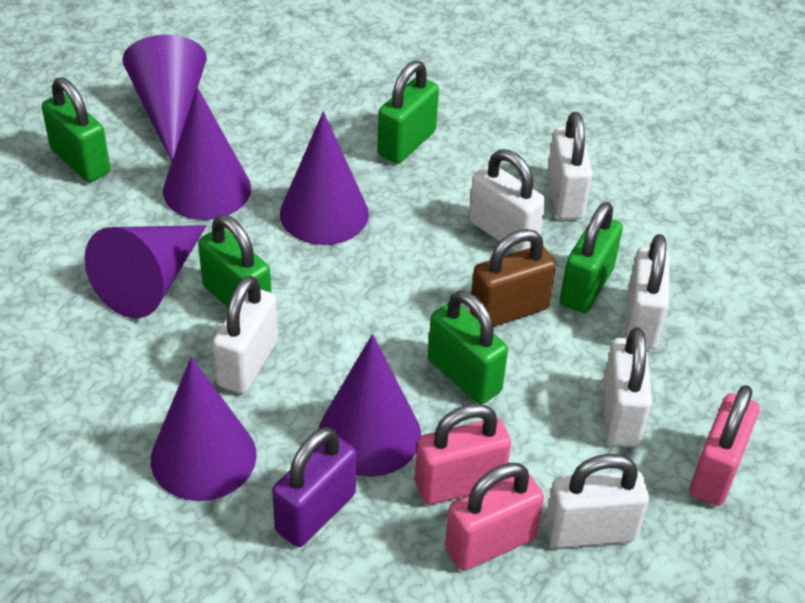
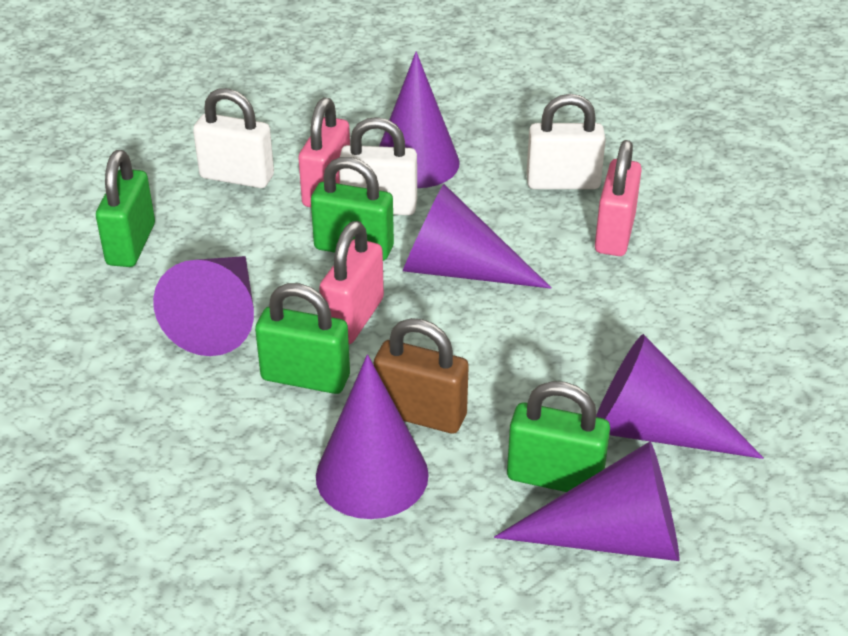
green padlock: 5 -> 4
purple padlock: 1 -> 0
white padlock: 6 -> 3

